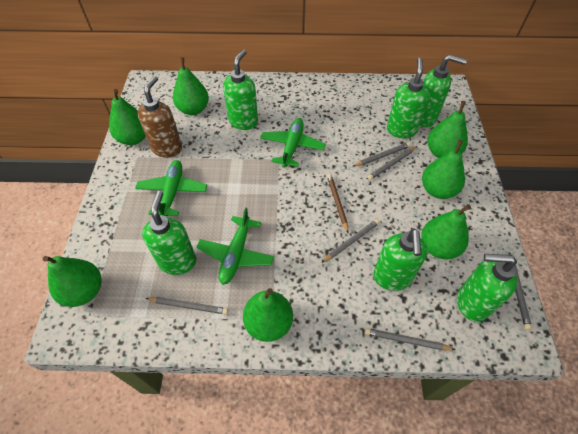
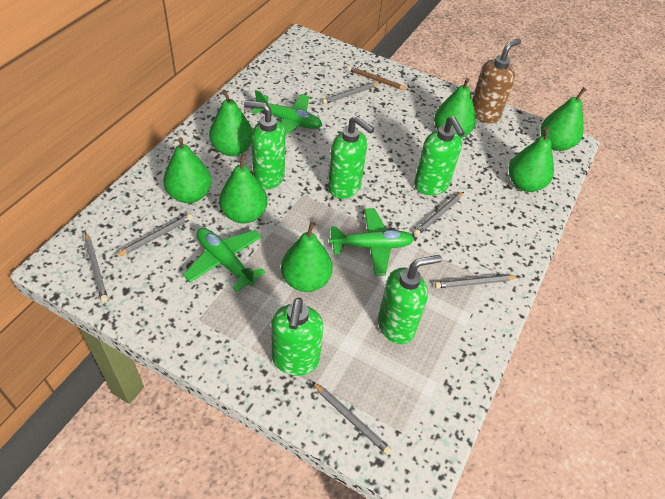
green soap dispenser: 6 -> 5

